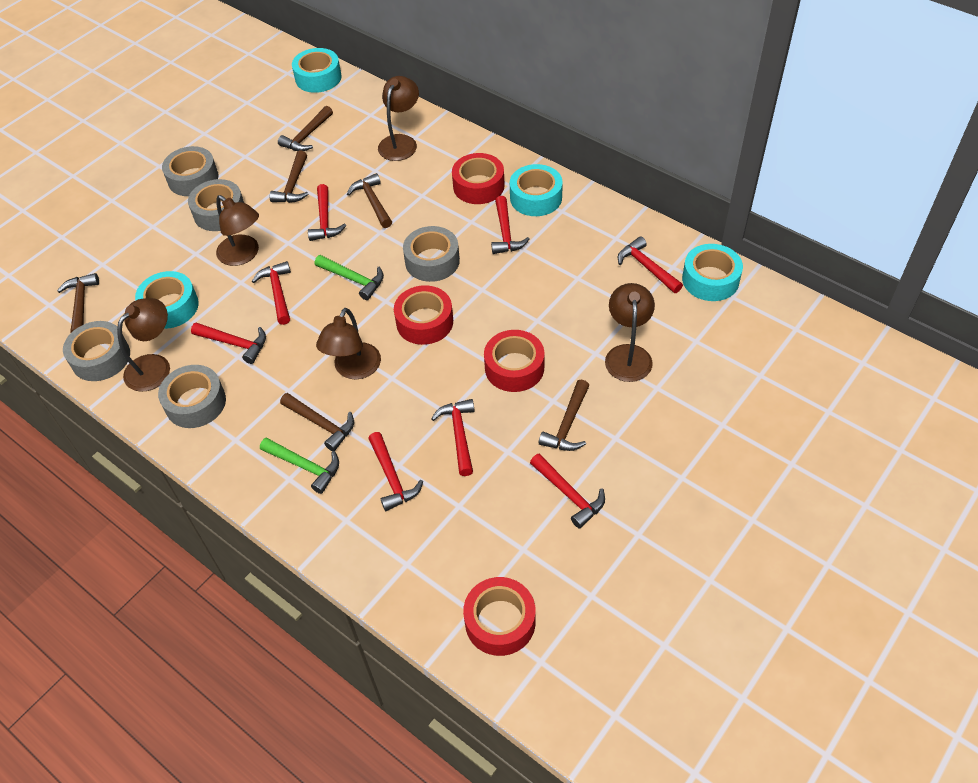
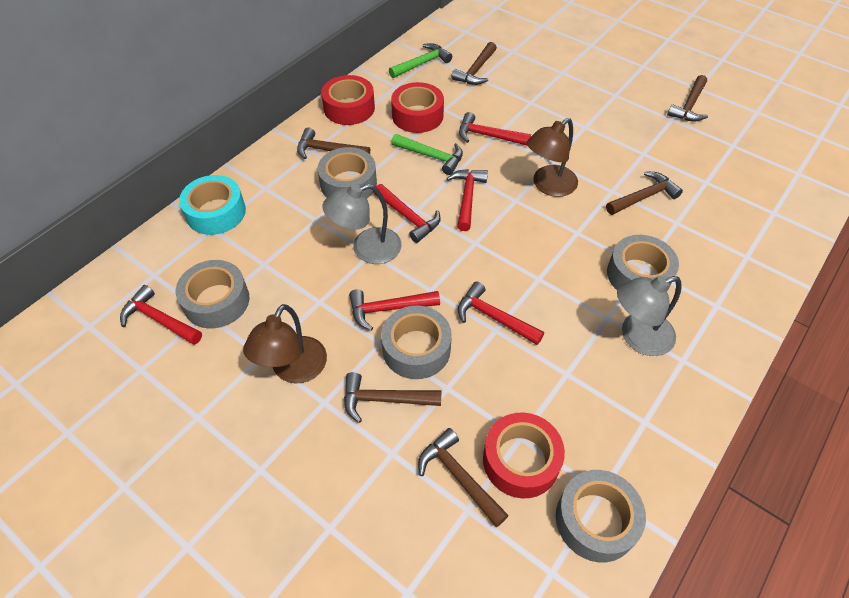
brown lamp: 5 -> 2
grey lamp: 0 -> 2
red hammer: 8 -> 6
red tape: 4 -> 3
turquoise tape: 4 -> 1

